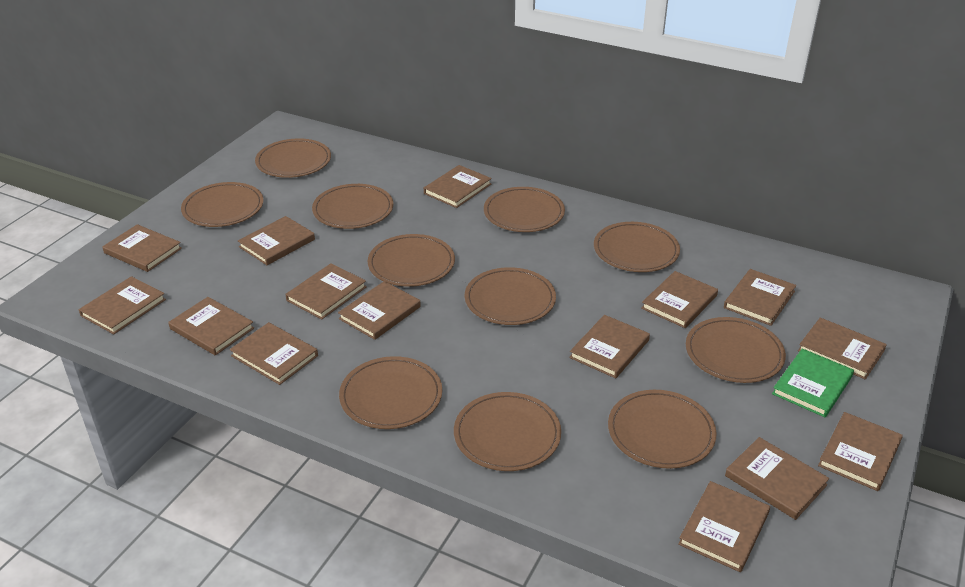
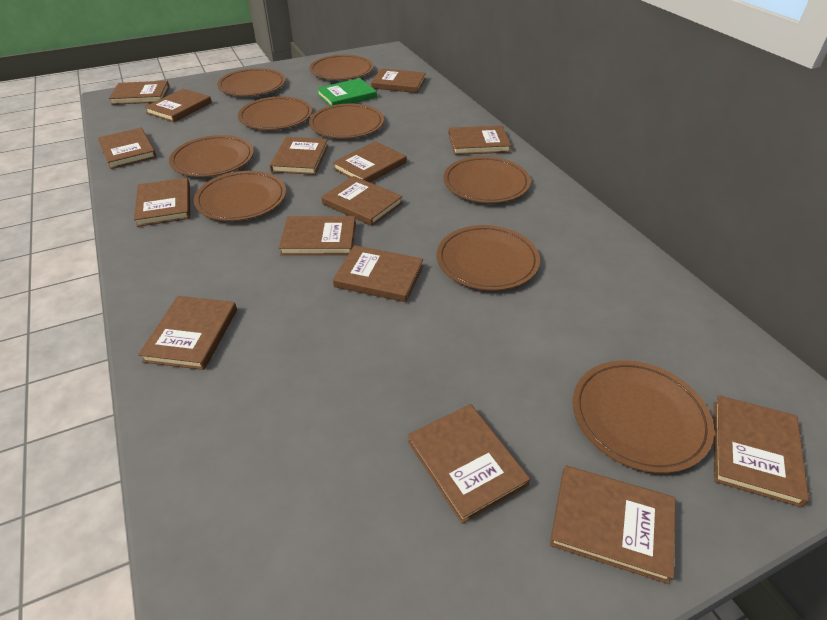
brown plate: 11 -> 9

